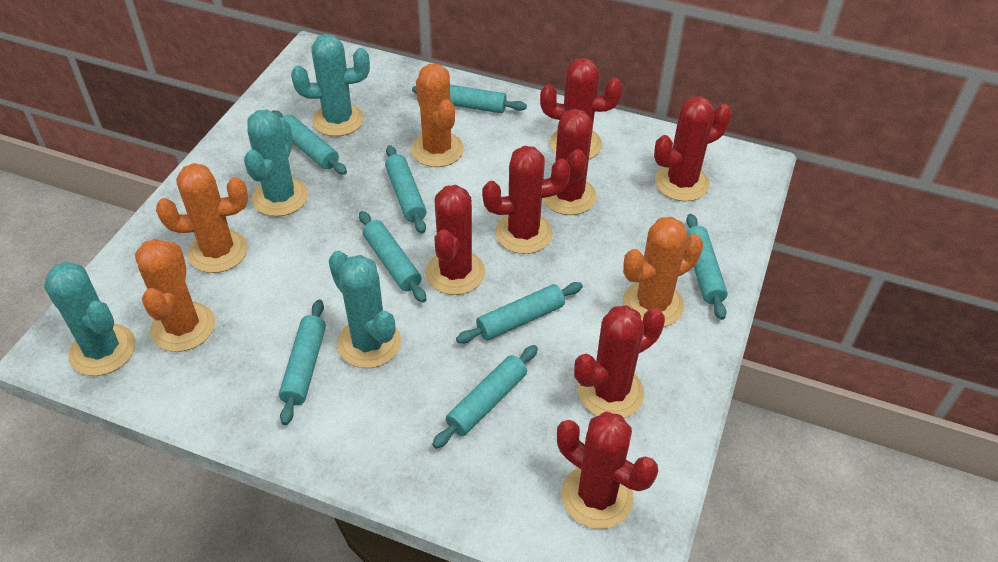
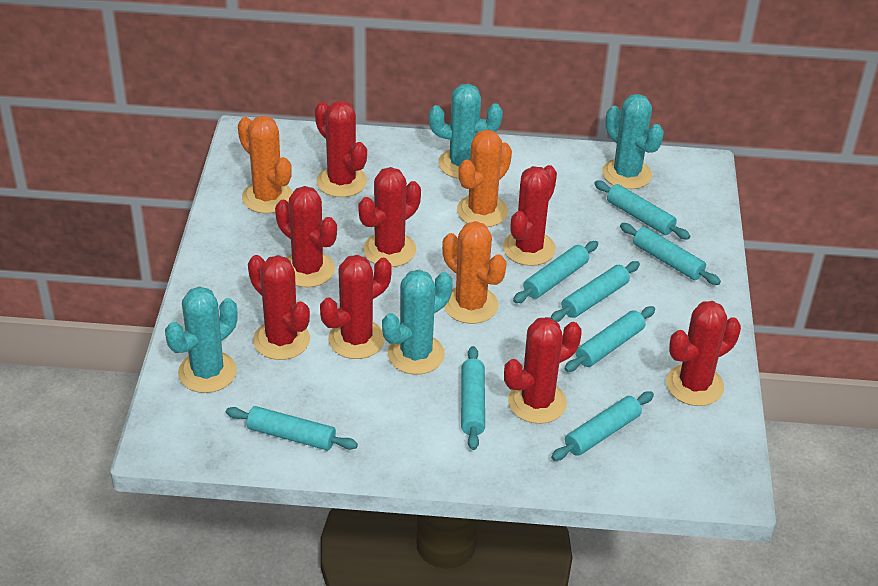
orange cactus: 4 -> 3
red cactus: 7 -> 8

